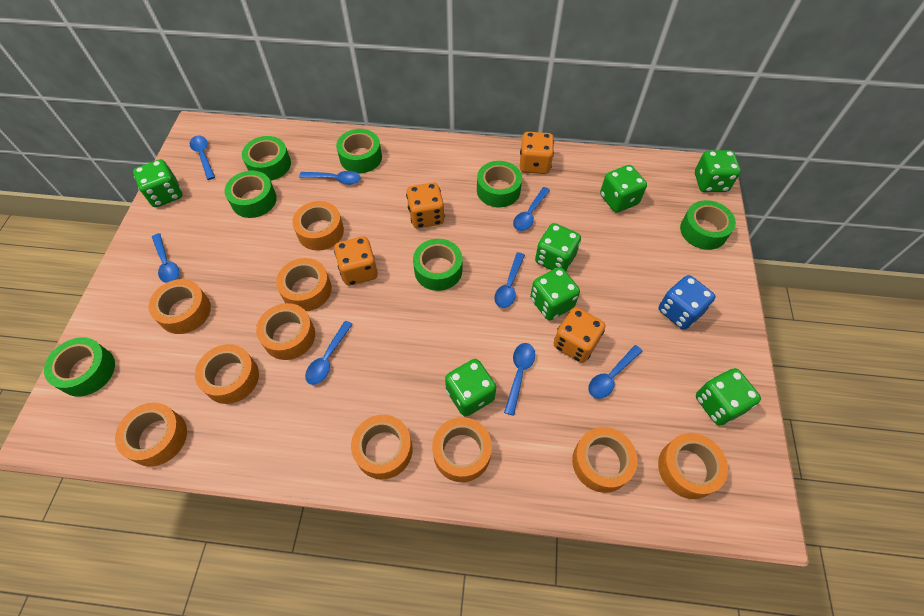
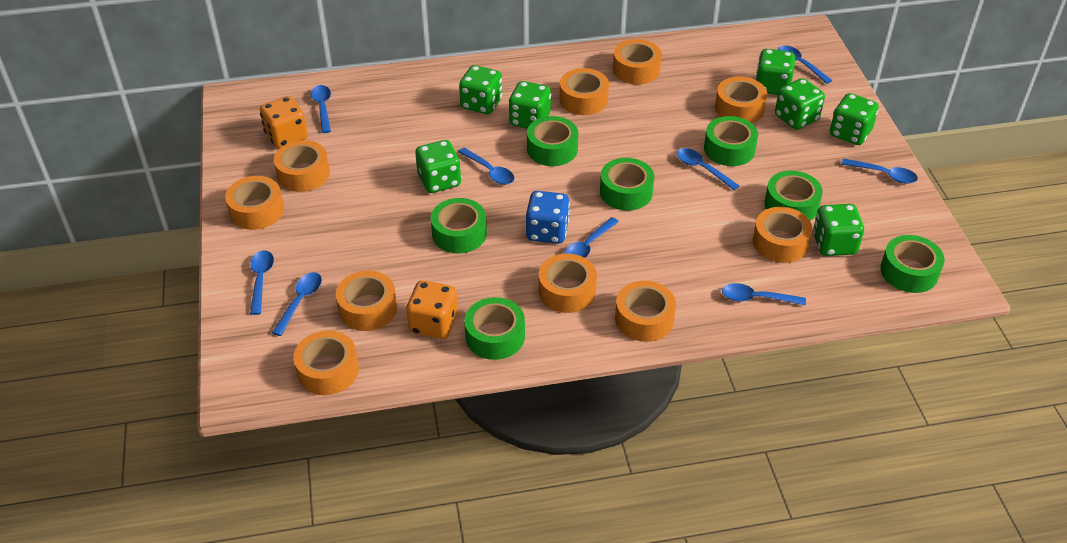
blue spoon: 8 -> 9
orange dice: 4 -> 2

